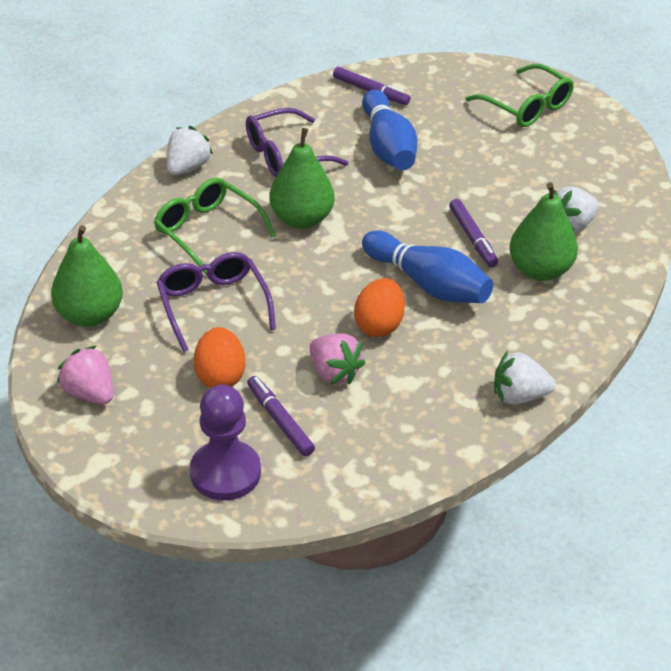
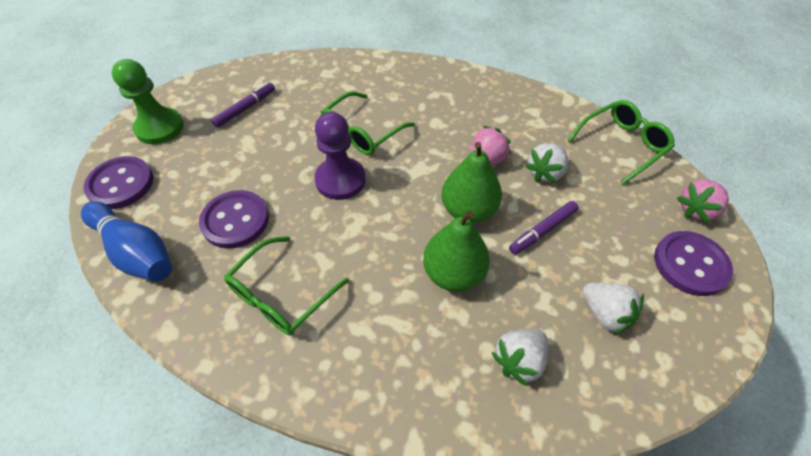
blue bowling pin: 2 -> 1
green glasses: 2 -> 3
green pawn: 0 -> 1
green pear: 3 -> 2
orange egg: 2 -> 0
purple button: 0 -> 3
purple glasses: 2 -> 0
purple marker: 3 -> 2

